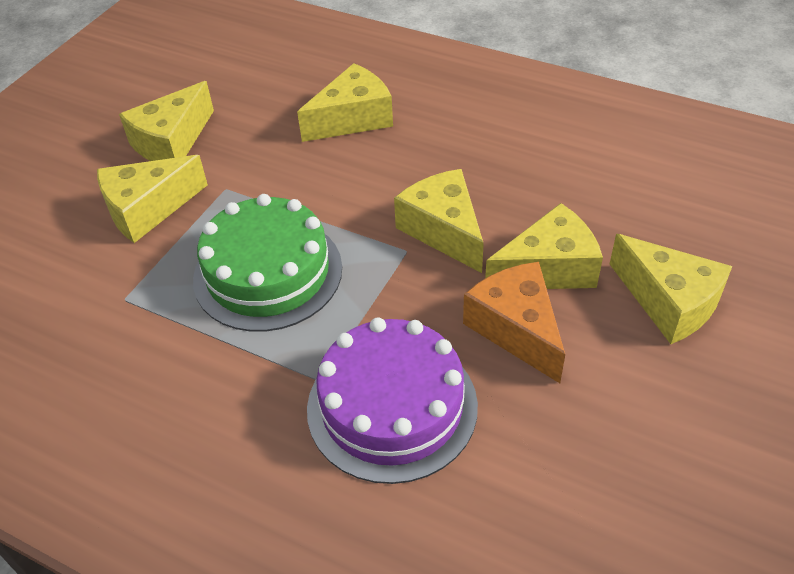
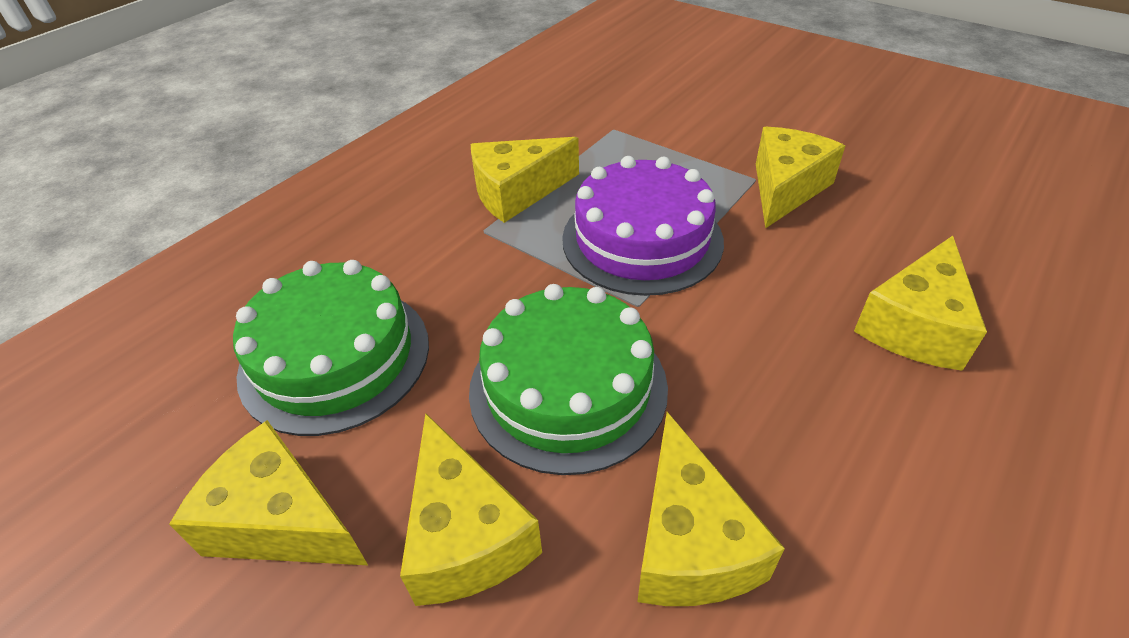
green cake: 1 -> 2
orange cheese: 1 -> 0

